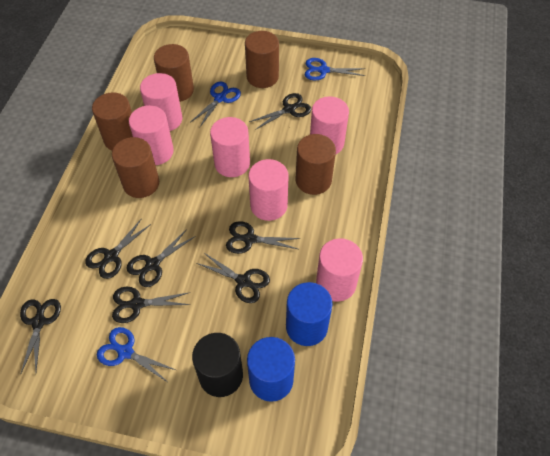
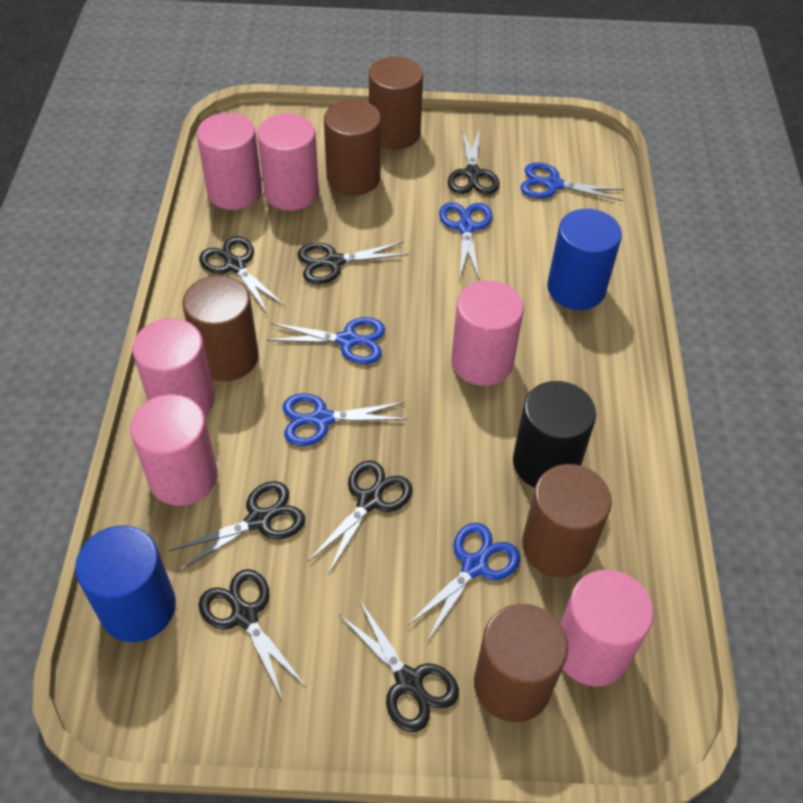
blue scissors: 3 -> 5

